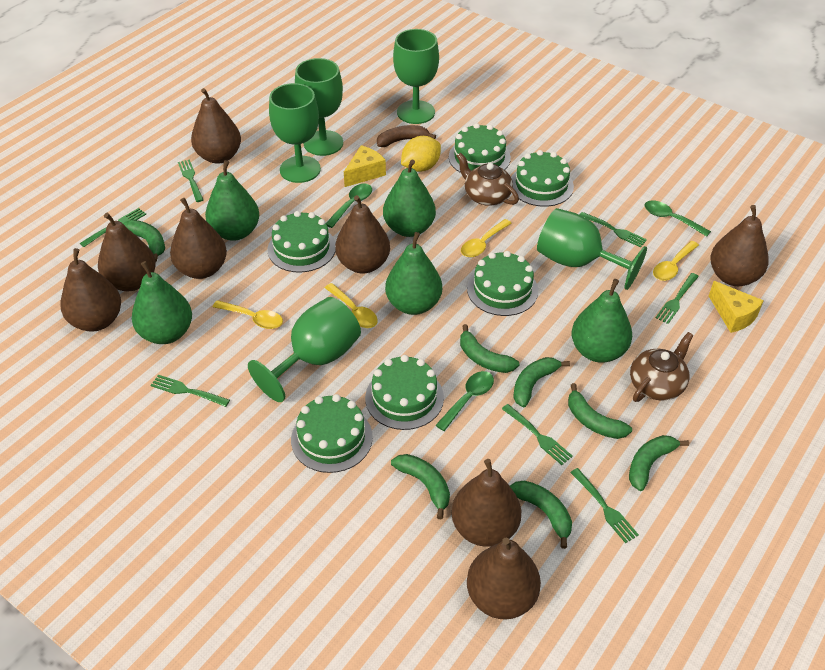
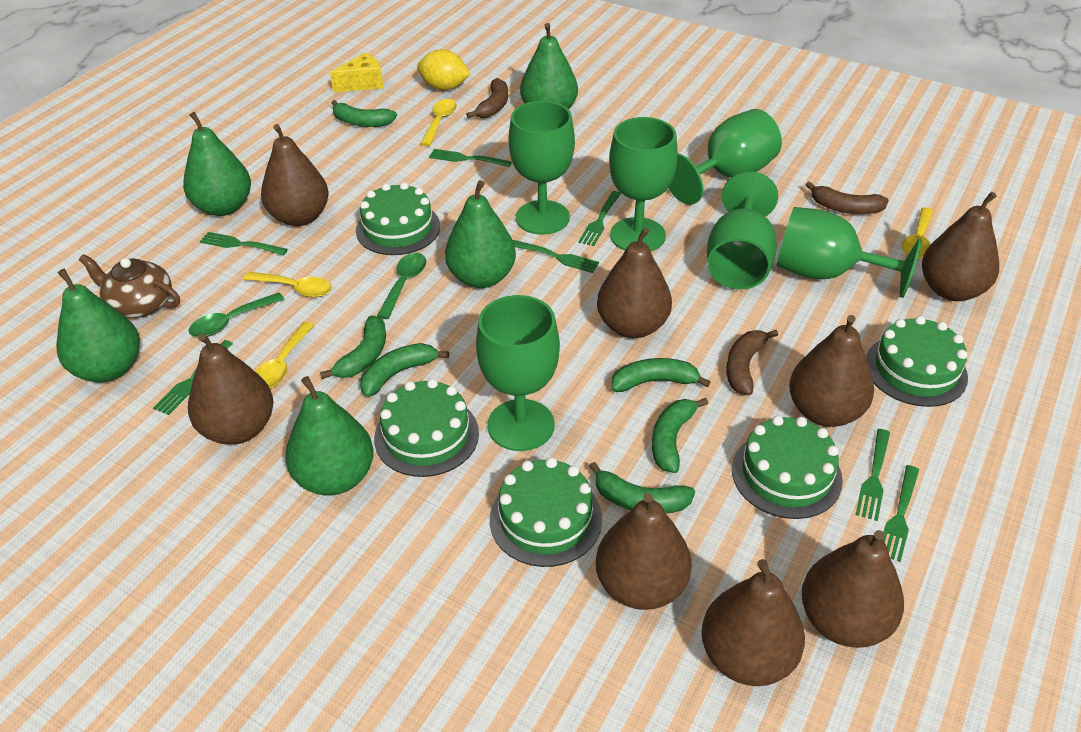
brown banana: 1 -> 3
brown teapot: 2 -> 1
green banana: 7 -> 6
green cake: 6 -> 5
green goblet: 5 -> 6
green spoon: 3 -> 2
yellow cheese: 2 -> 1

